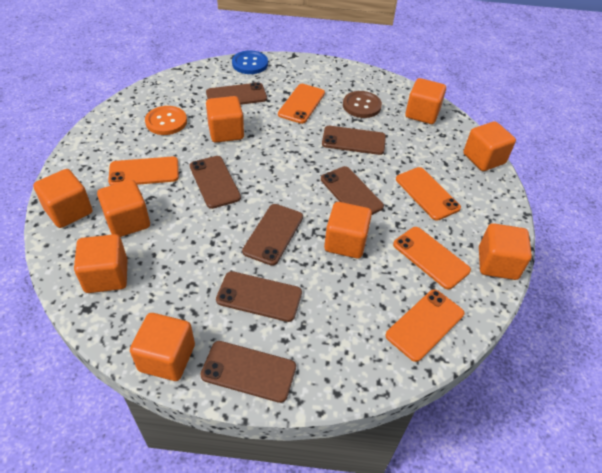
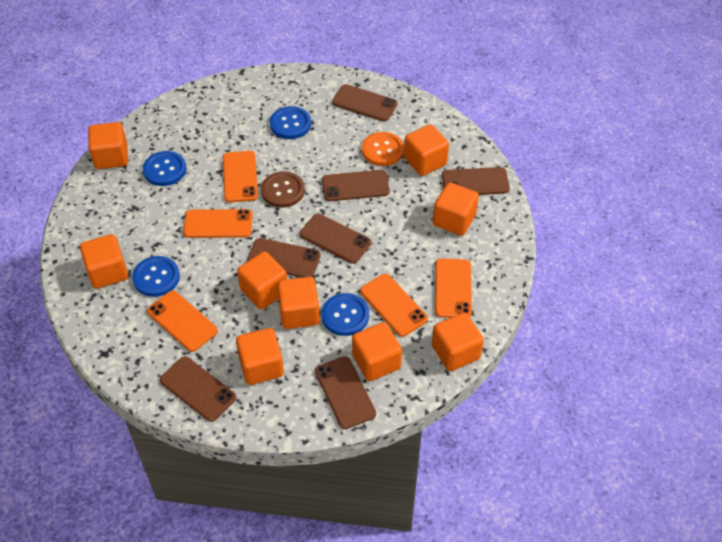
blue button: 1 -> 4

